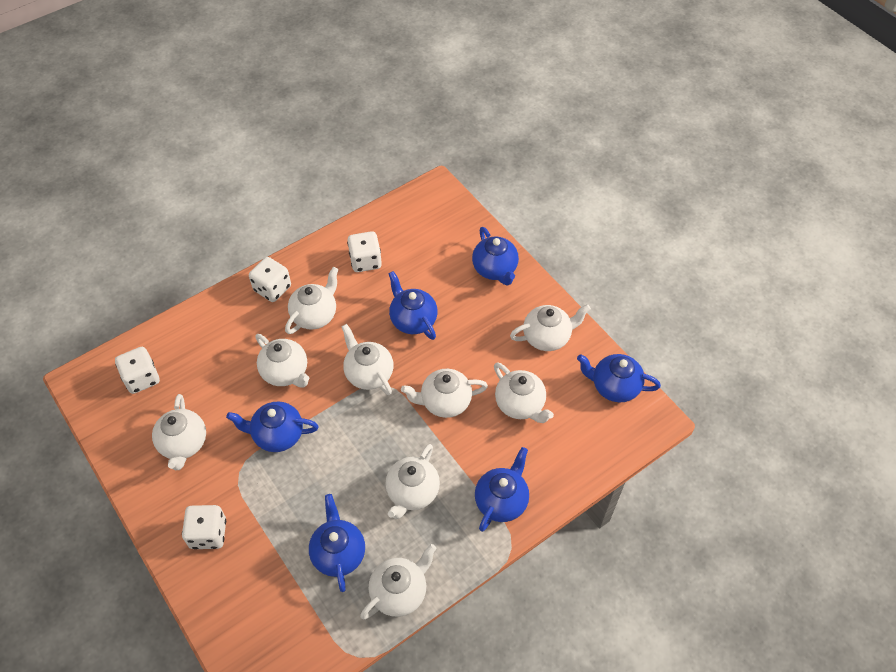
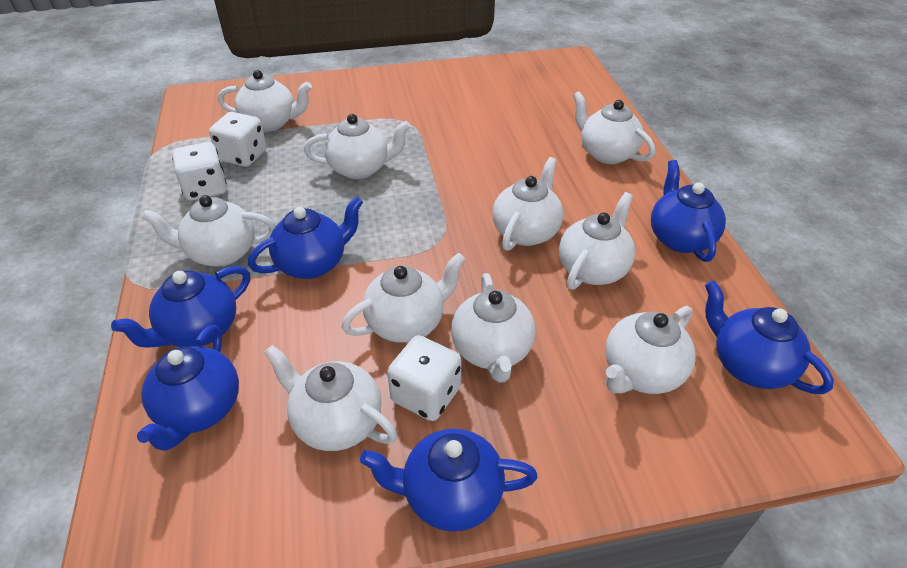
white dice: 4 -> 3
white teapot: 9 -> 10

